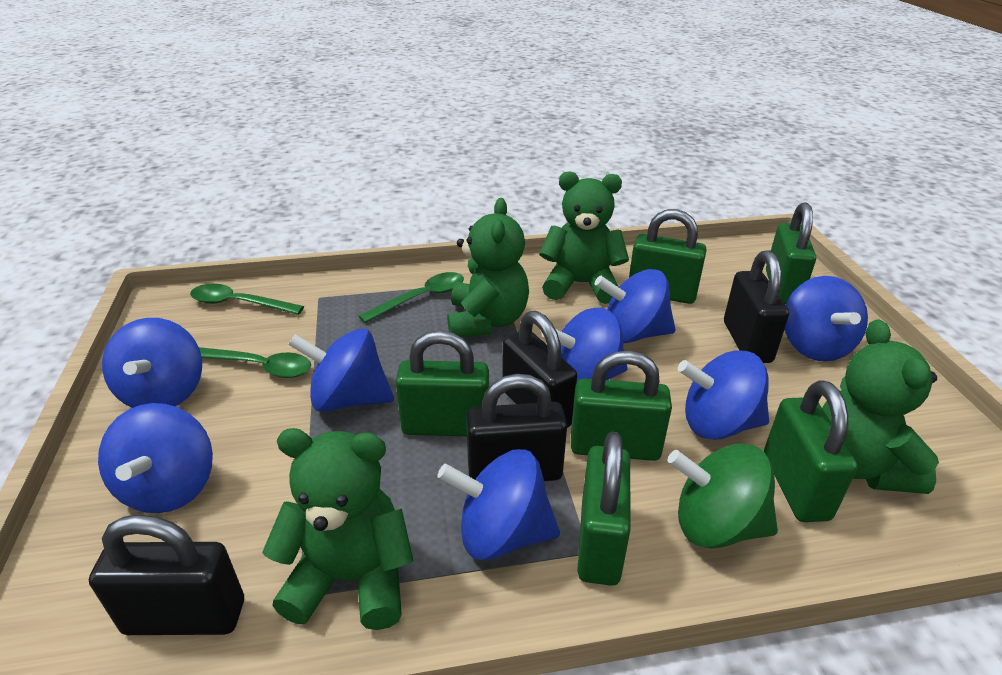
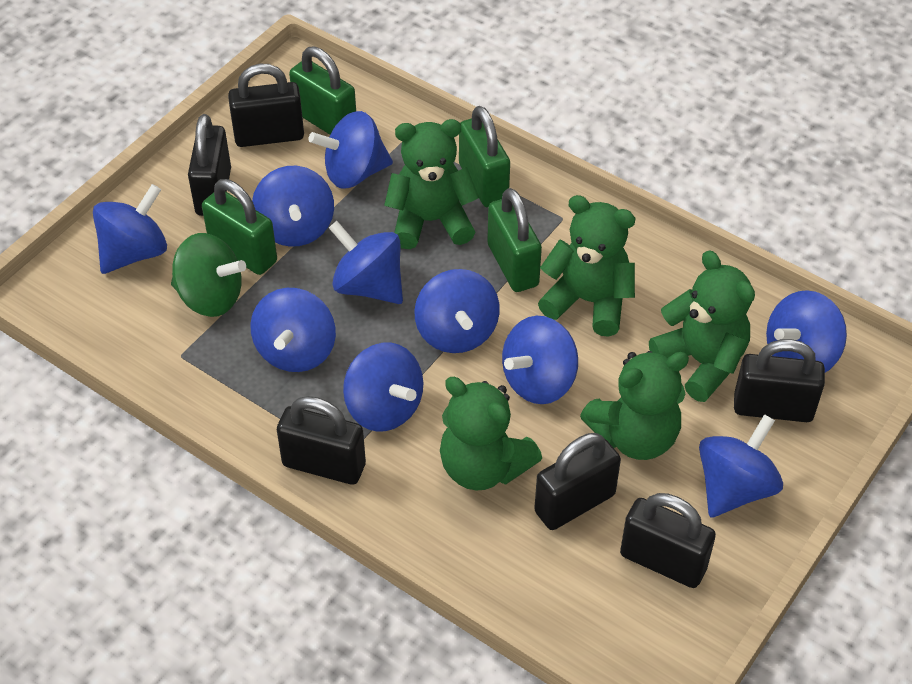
black padlock: 4 -> 6
blue spinning top: 8 -> 10
green padlock: 6 -> 4
green spoon: 3 -> 0
green teddy bear: 4 -> 5

